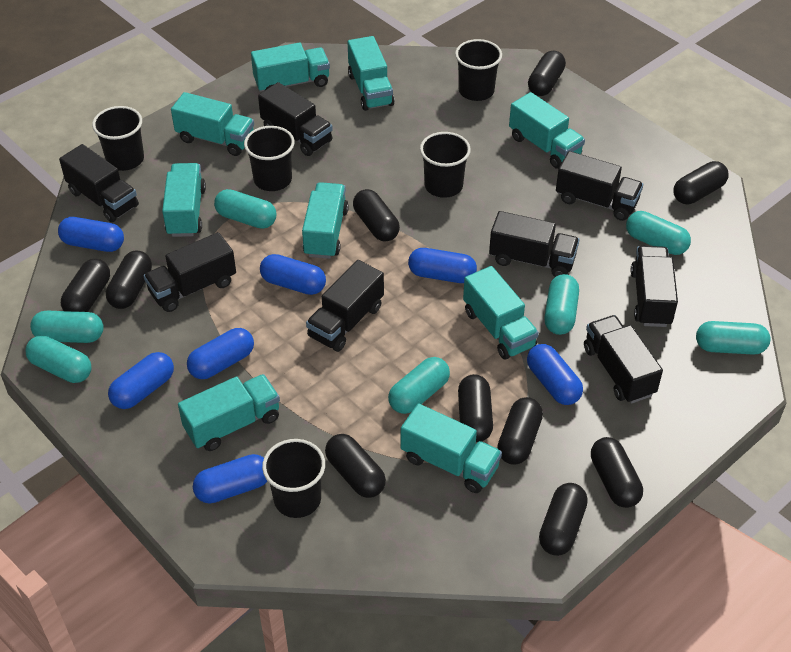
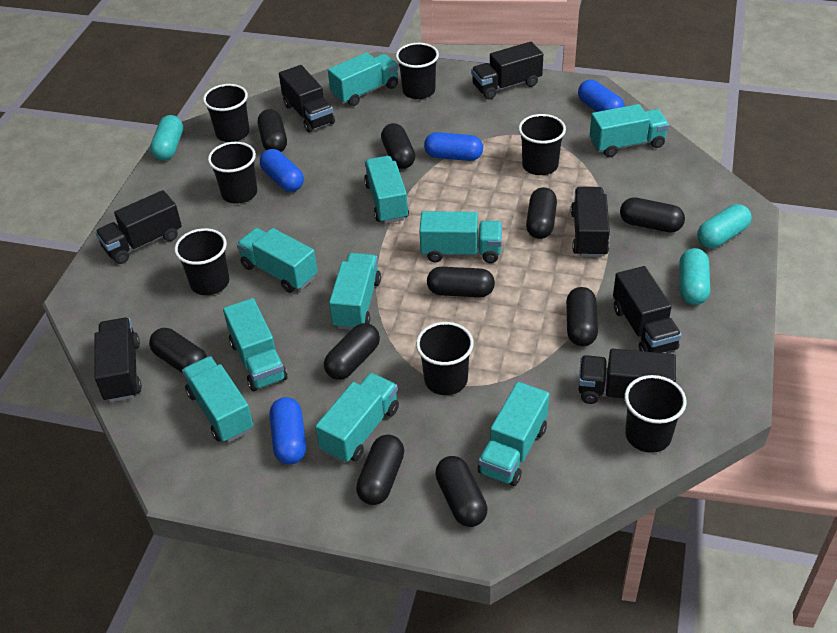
black cup: 5 -> 7
black truck: 8 -> 7
blue capsule: 7 -> 4
turquoise capsule: 7 -> 3
turquoise truck: 9 -> 10

